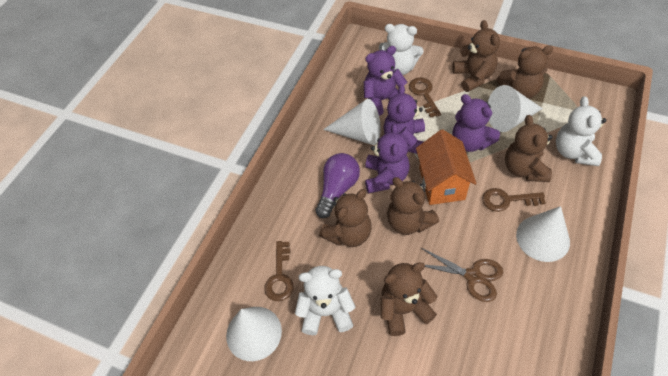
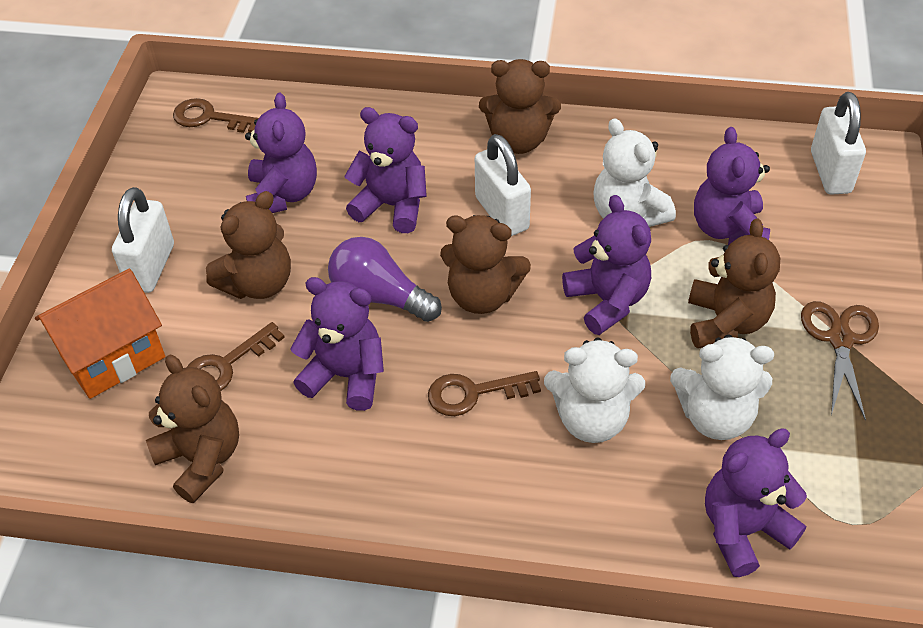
brown teddy bear: 6 -> 5
purple teddy bear: 4 -> 6
white cone: 4 -> 0
white padlock: 0 -> 3

